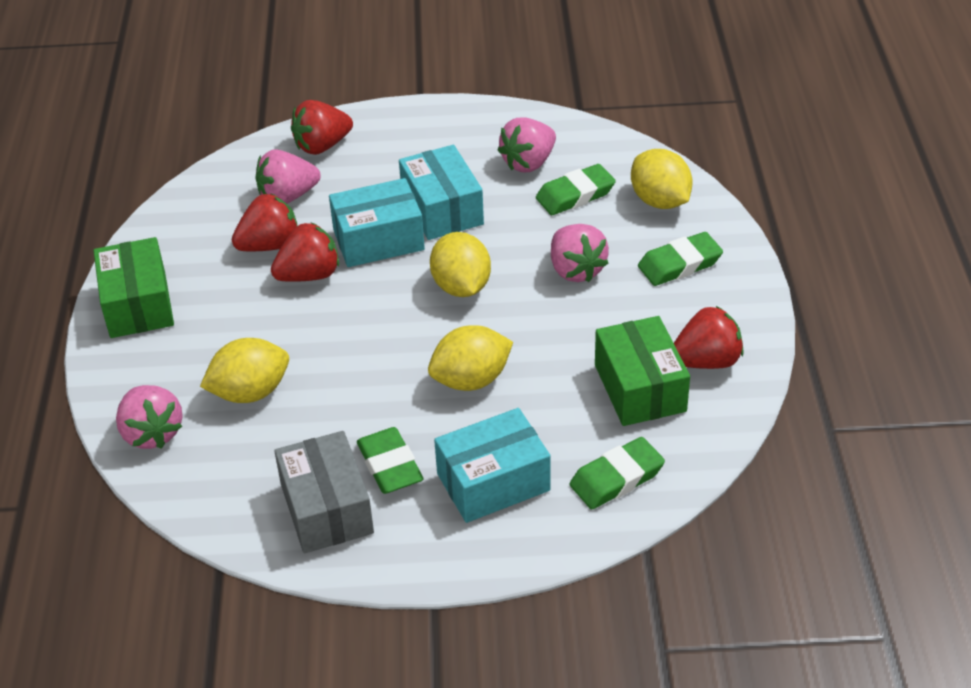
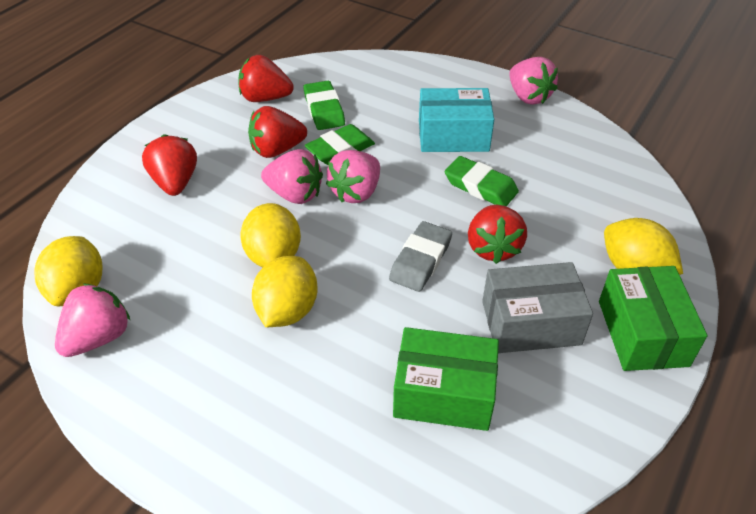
green eraser: 4 -> 3
grey eraser: 0 -> 1
turquoise box: 3 -> 1

